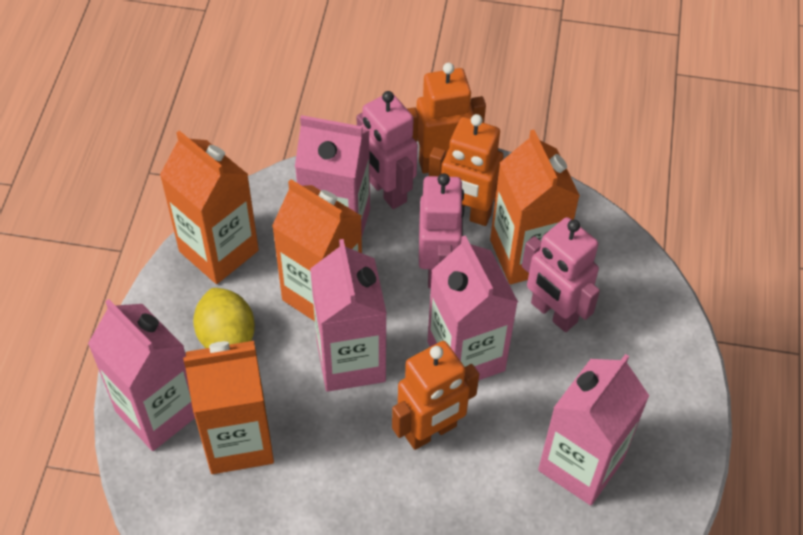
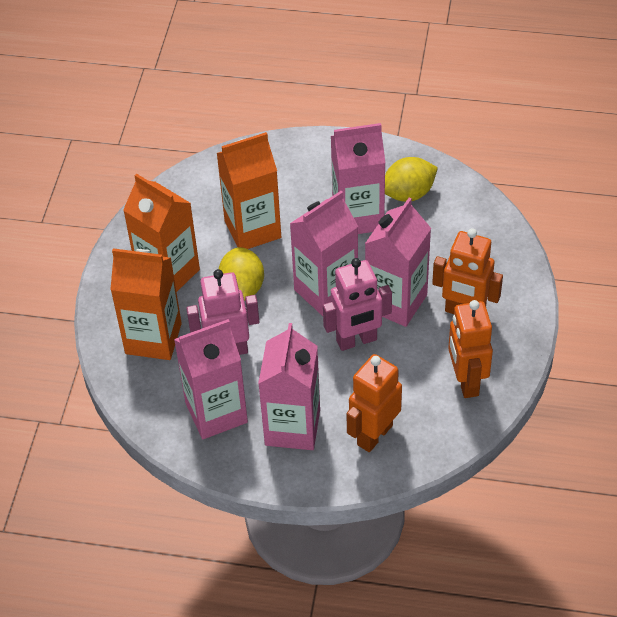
orange carton: 4 -> 3
pink robot: 3 -> 2
yellow lemon: 1 -> 2

